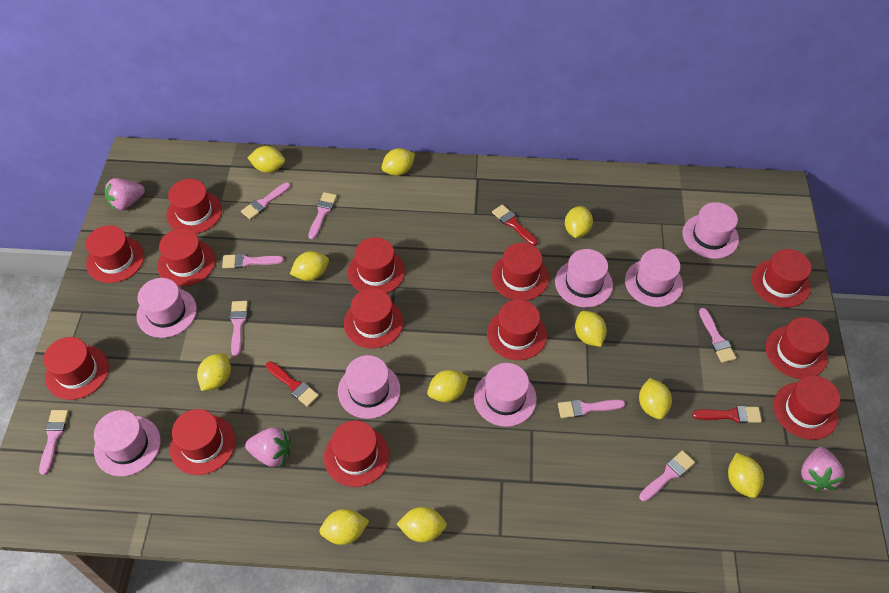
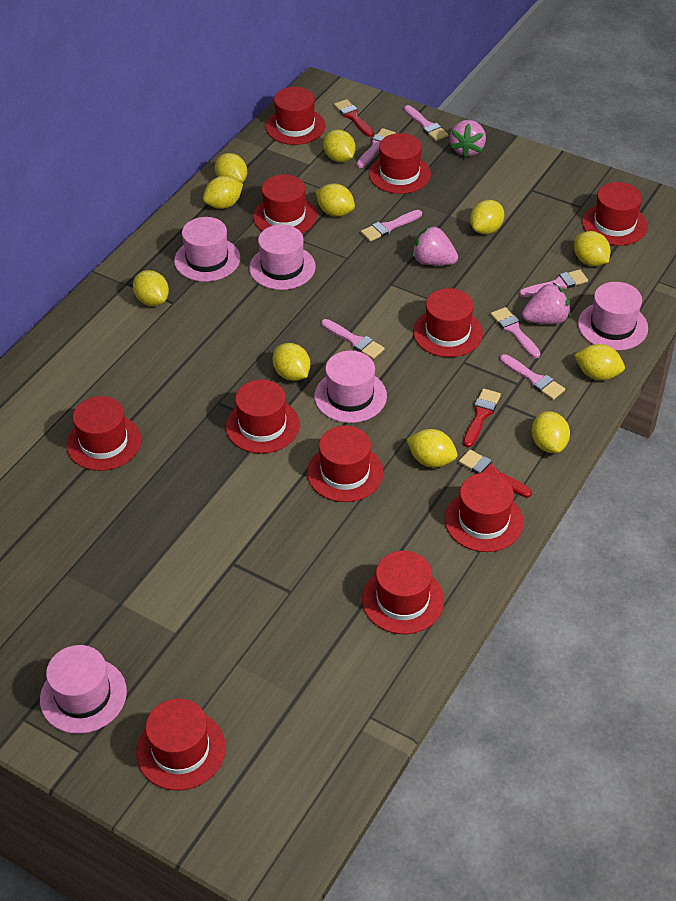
pink brush: 8 -> 7
pink hat: 7 -> 5
red hat: 13 -> 11

